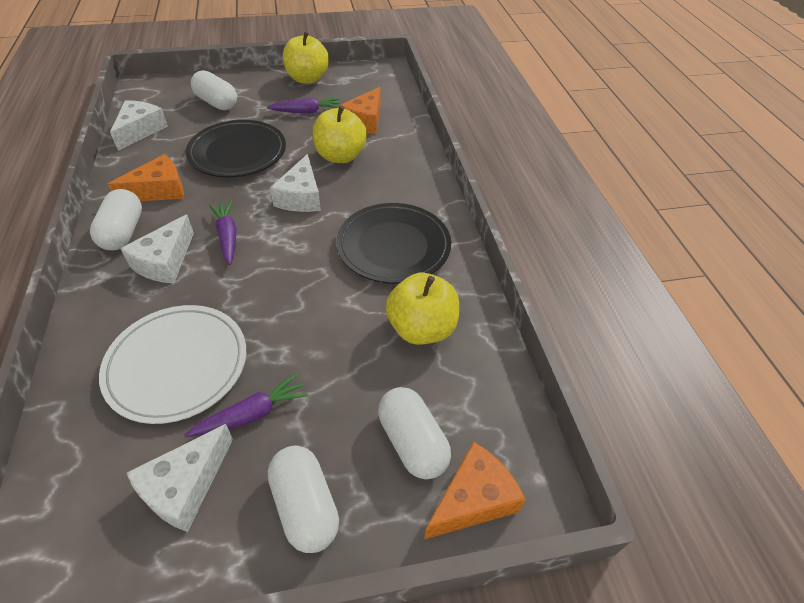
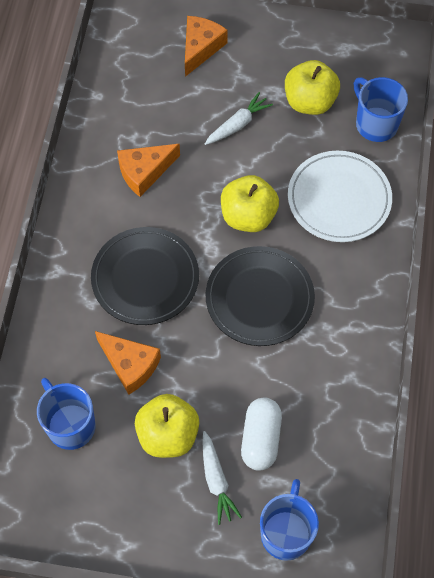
blue mug: 0 -> 3
purple carrot: 3 -> 0
white capsule: 4 -> 1
white carrot: 0 -> 2
white cheese: 4 -> 0

